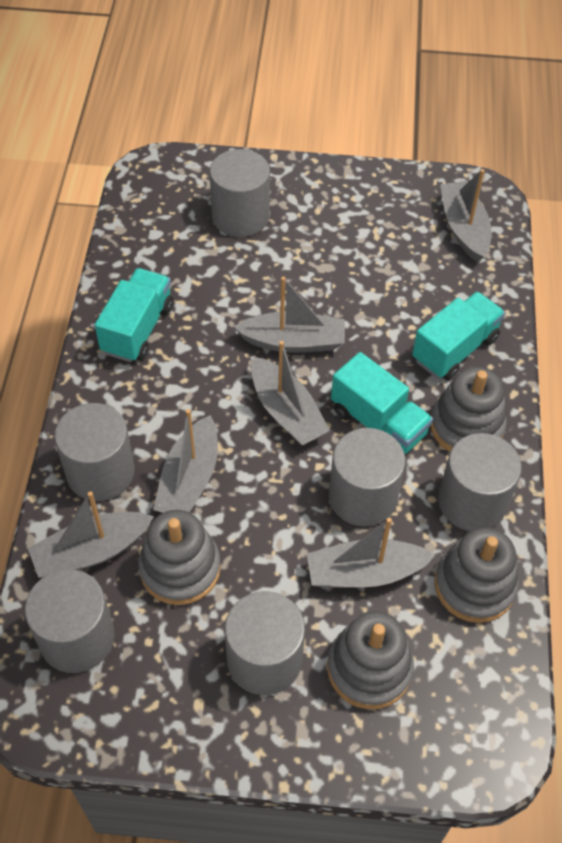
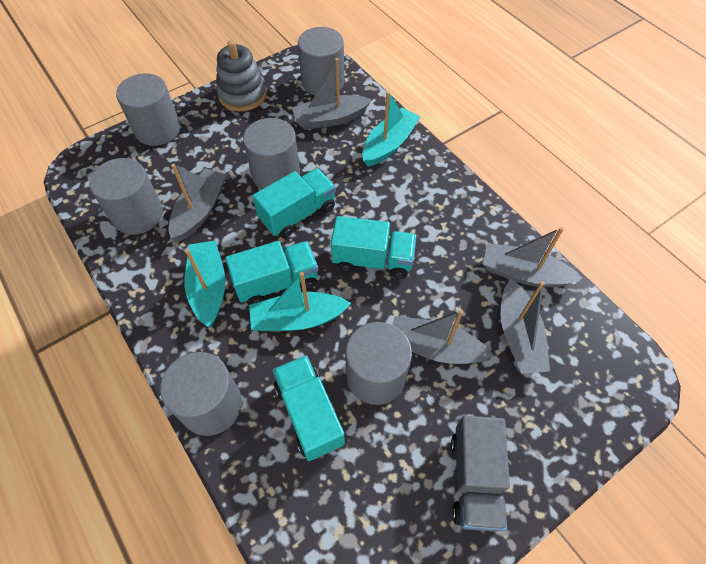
grey boat: 6 -> 5
grey stacking toy: 4 -> 1
grey truck: 0 -> 1
turquoise boat: 0 -> 3
turquoise truck: 3 -> 4

